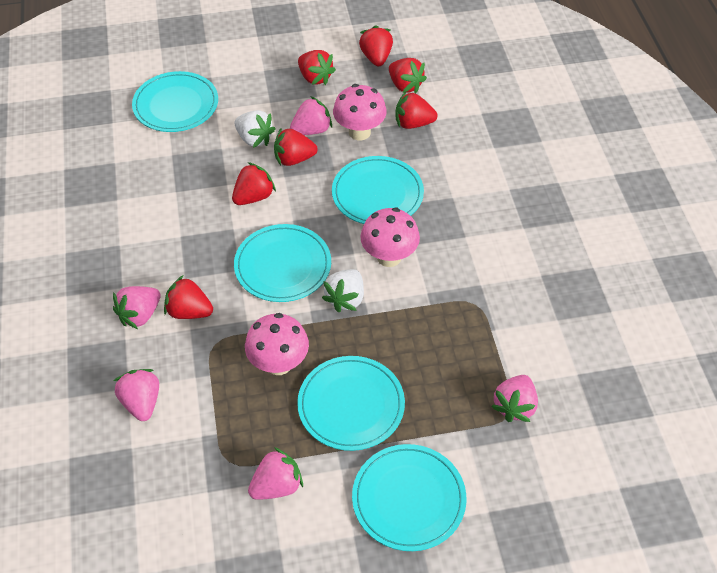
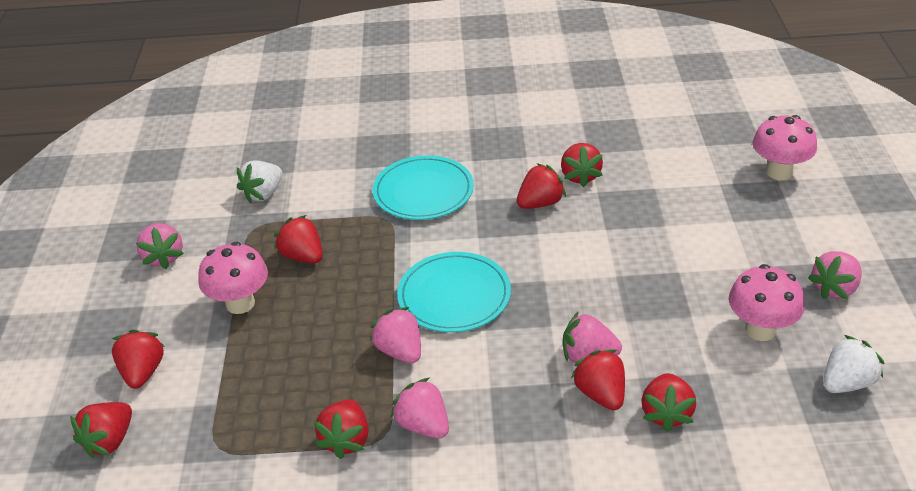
red strawberry: 7 -> 8
turquoise plate: 5 -> 2

